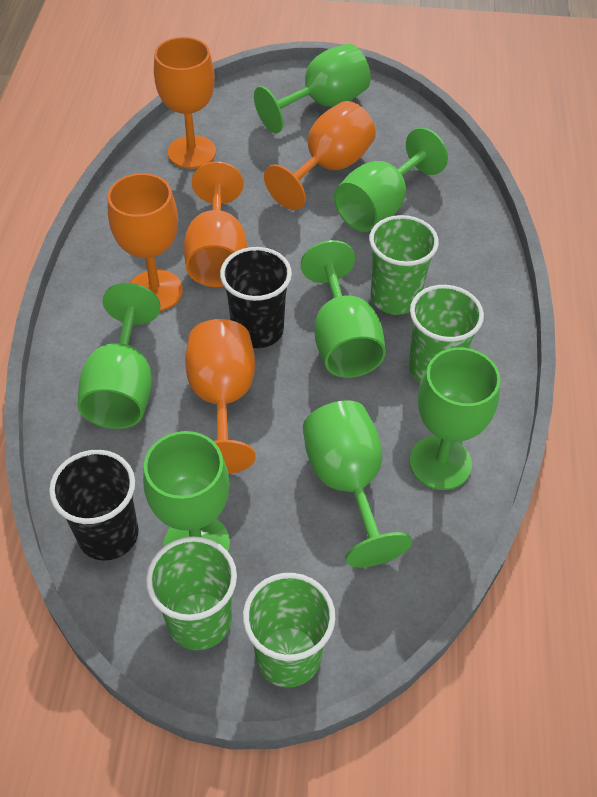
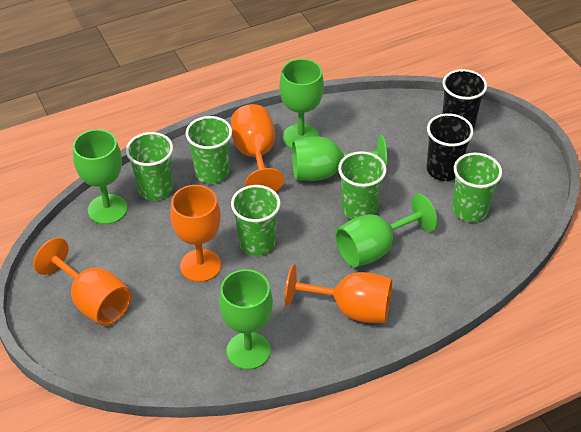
green cup: 4 -> 5
green goblet: 7 -> 5
orange goblet: 5 -> 4

